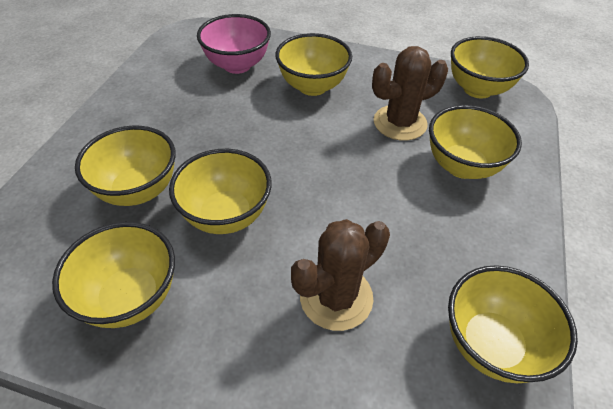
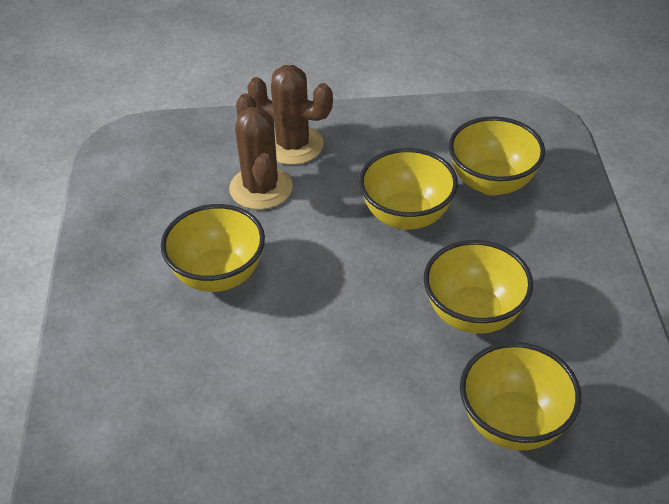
pink bowl: 1 -> 0
yellow bowl: 7 -> 5

